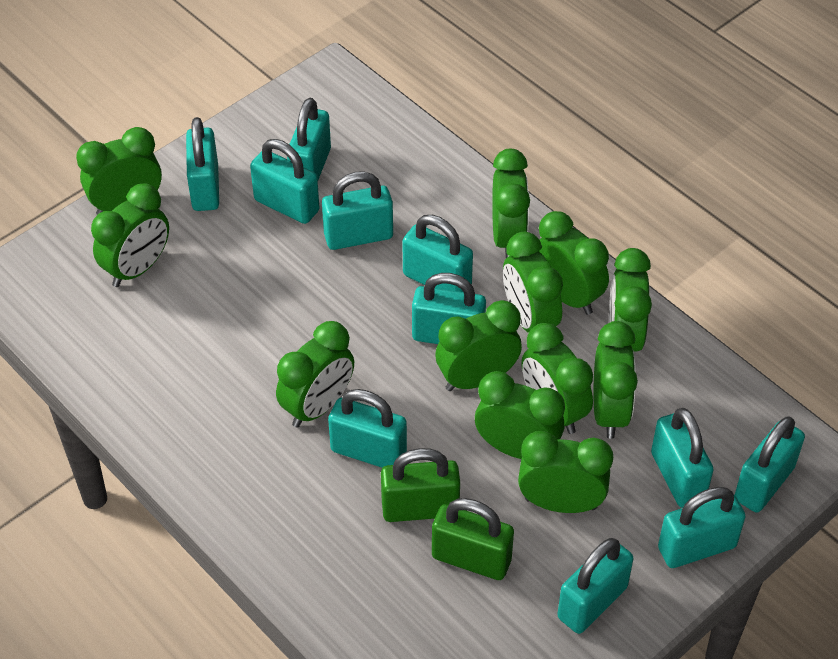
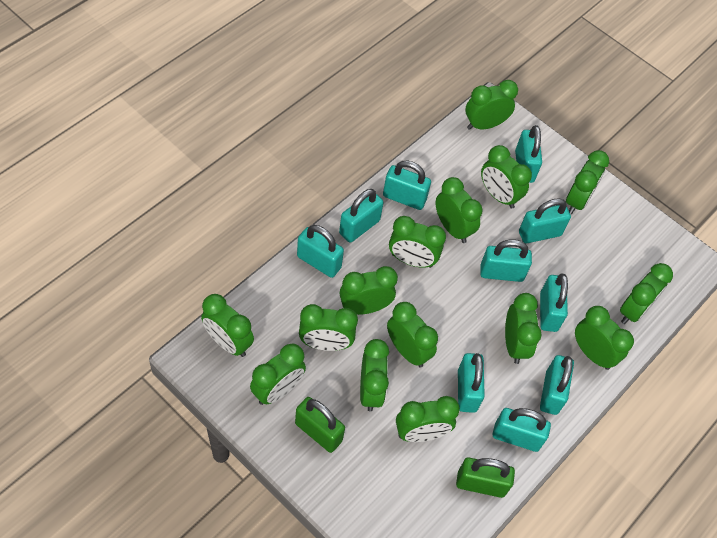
green clock: 12 -> 15
turquoise padlock: 11 -> 10

